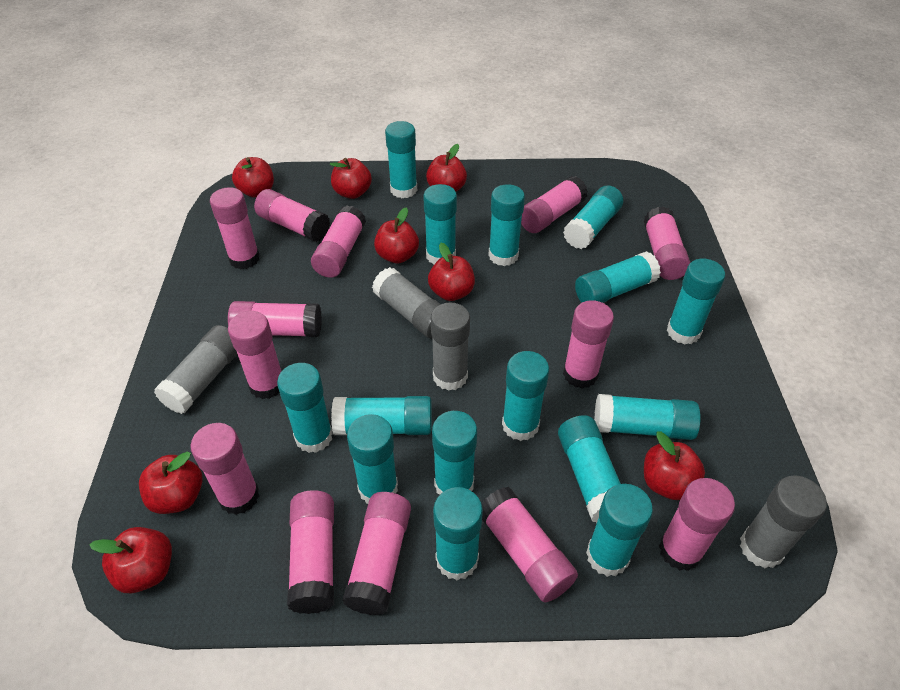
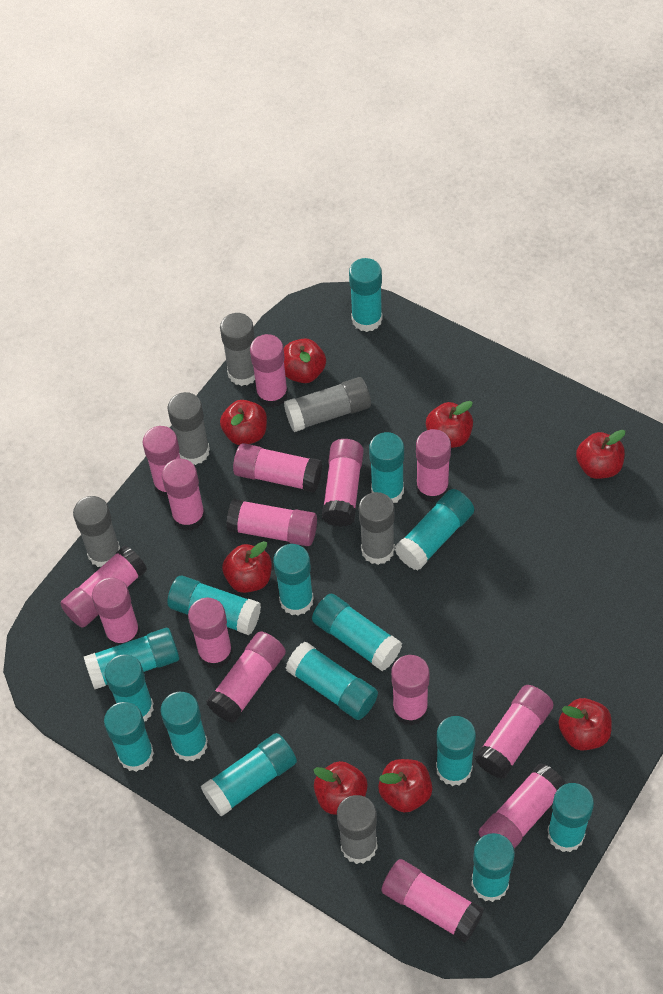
grey glue stick: 4 -> 6
pink glue stick: 13 -> 15

